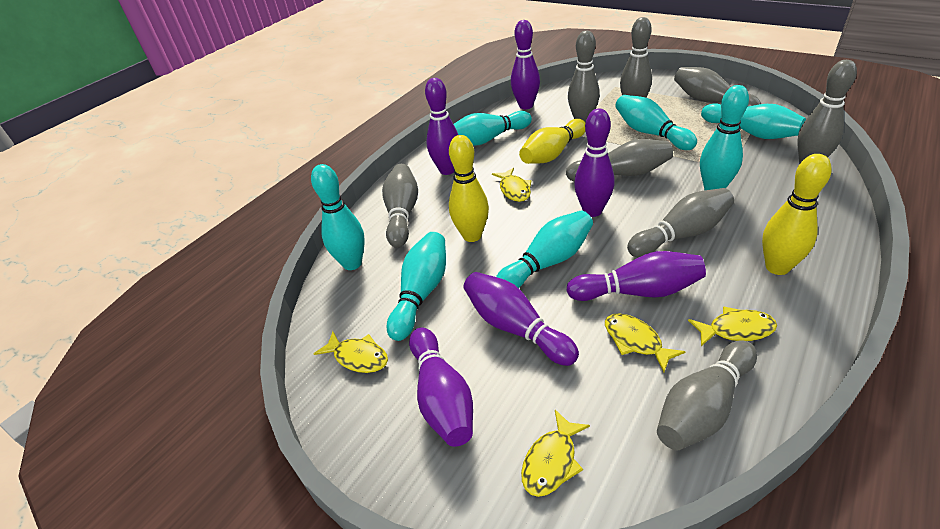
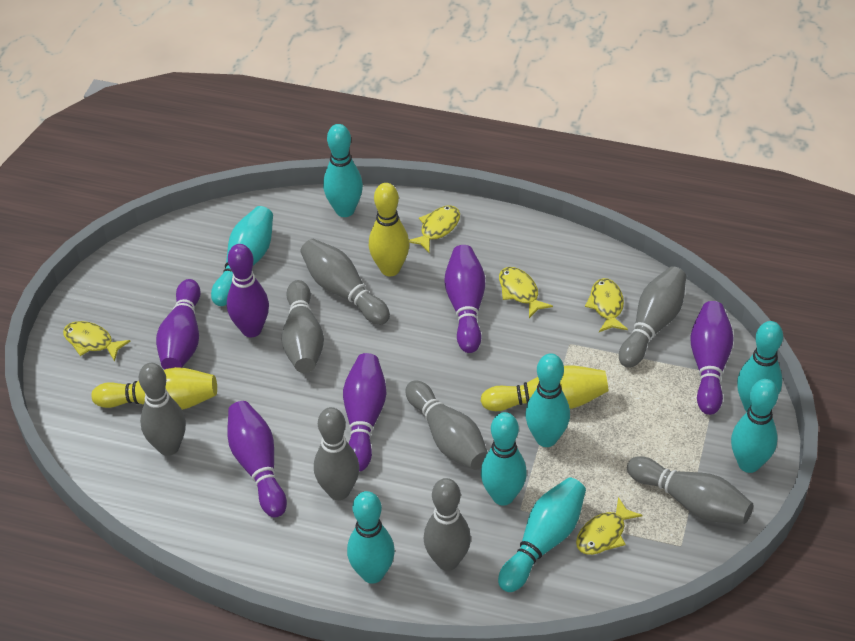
turquoise bowling pin: 7 -> 8

